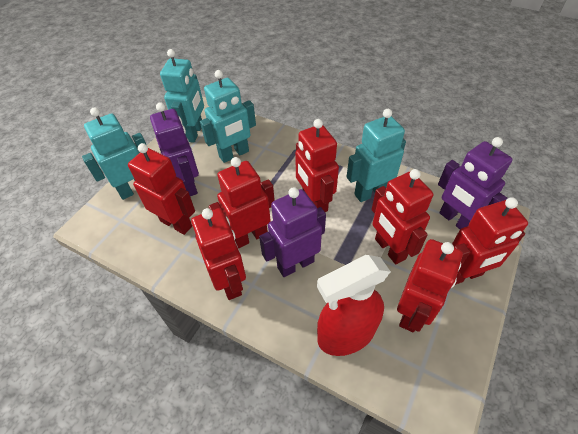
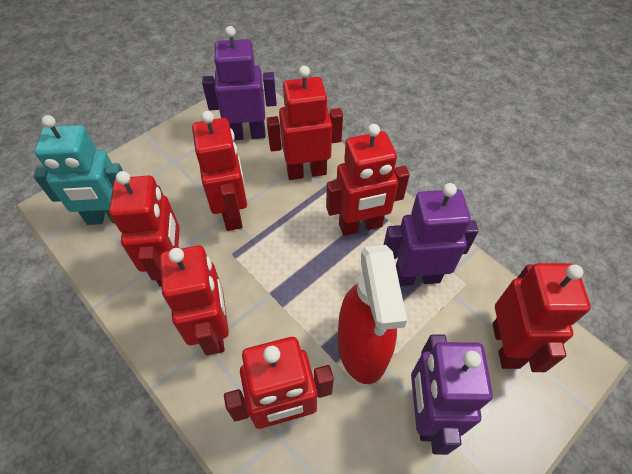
turquoise robot: 4 -> 1

